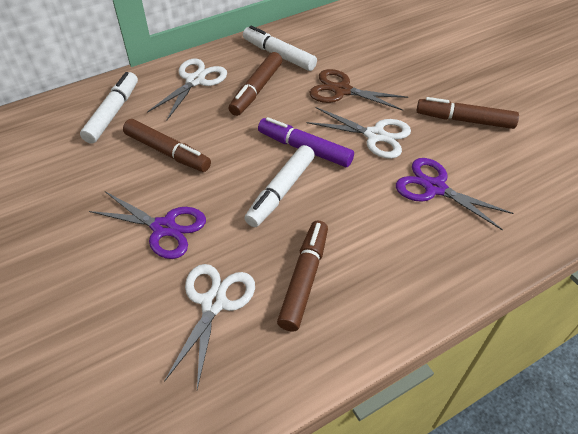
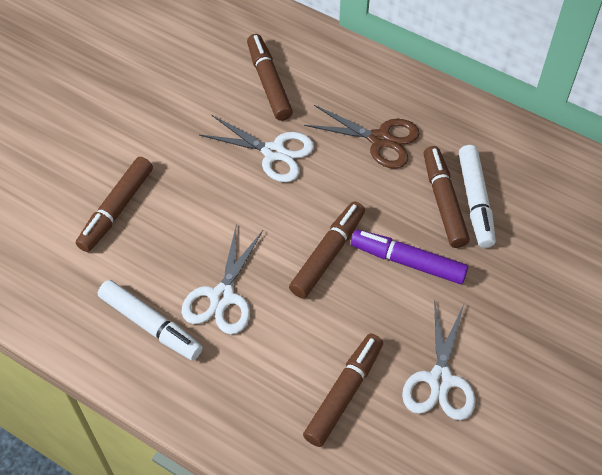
brown marker: 4 -> 5
purple scissors: 2 -> 0
white marker: 3 -> 2

